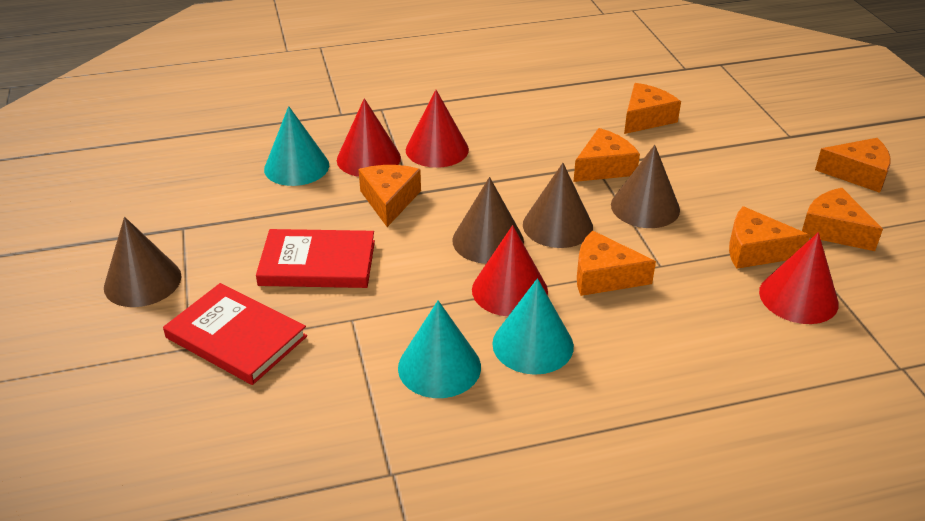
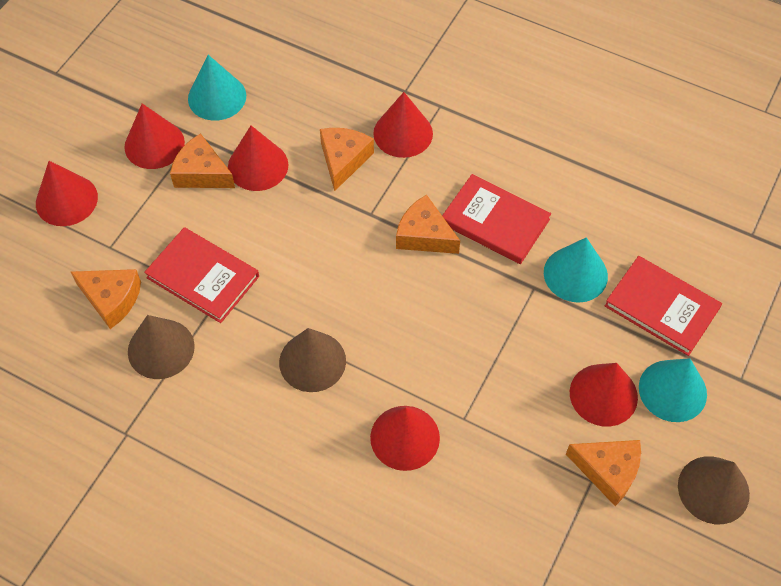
brown cone: 4 -> 3
orange cheese: 7 -> 5
red book: 2 -> 3
red cone: 4 -> 6

